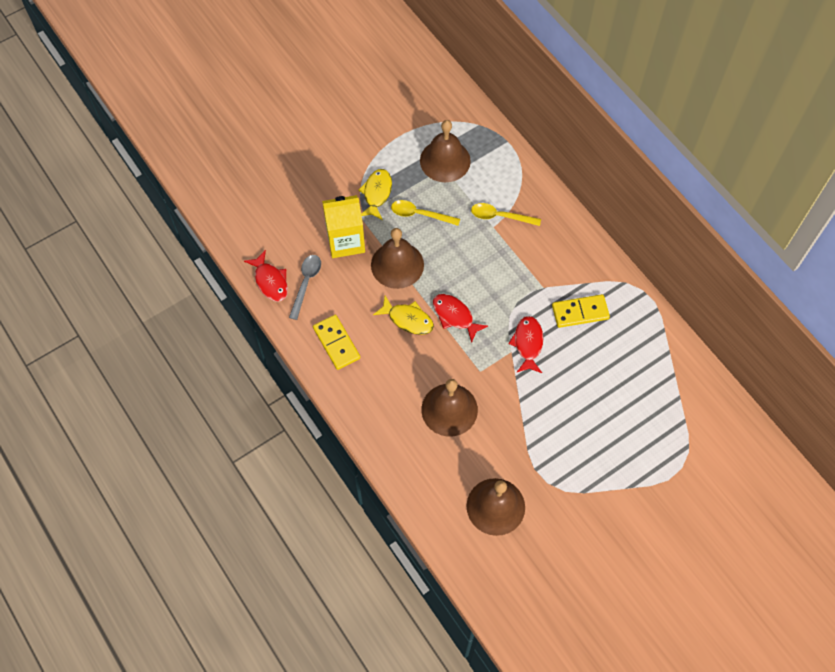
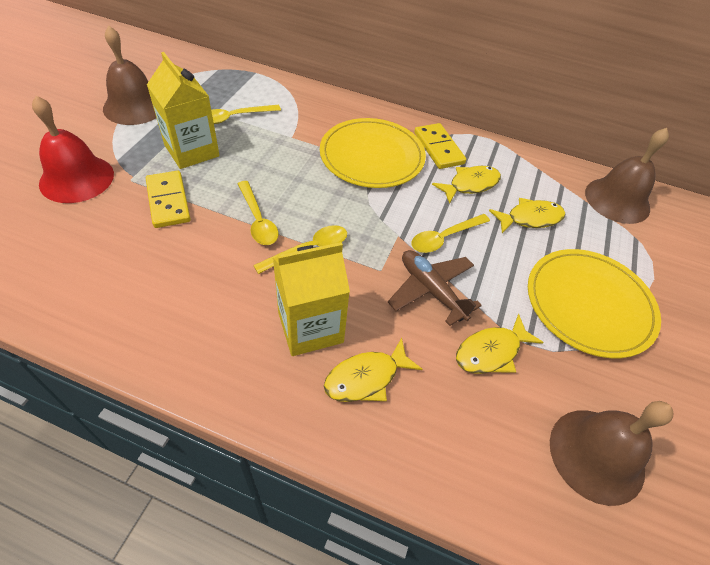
brown bell: 4 -> 3
brown plane: 0 -> 1
grey spoon: 1 -> 0
red bell: 0 -> 1
red fish: 3 -> 0
yellow carton: 1 -> 2
yellow fish: 2 -> 4
yellow plate: 0 -> 2
yellow spoon: 2 -> 4

